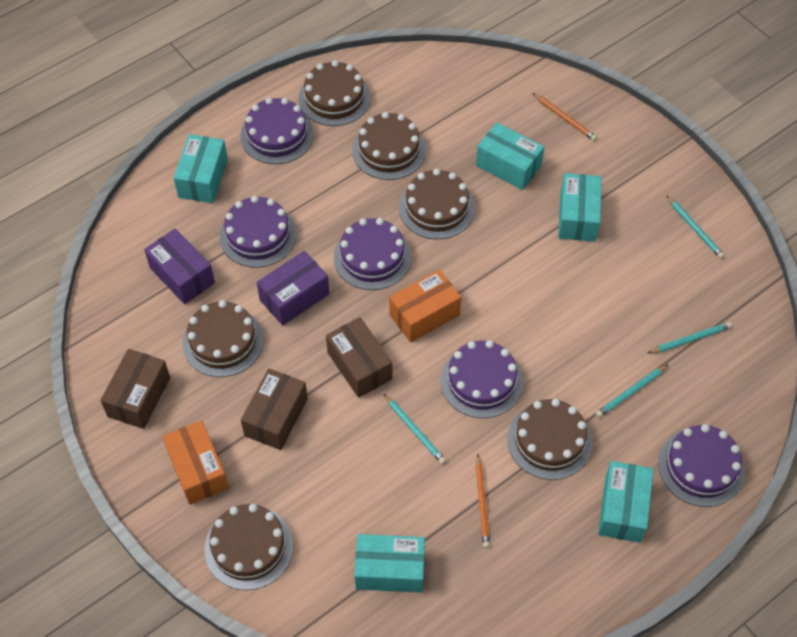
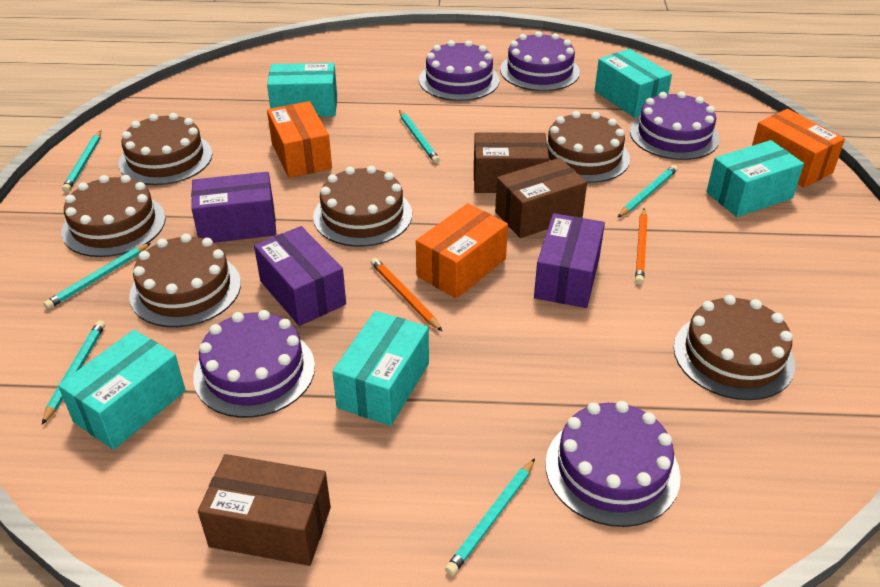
orange box: 2 -> 3
purple box: 2 -> 3
turquoise pencil: 4 -> 6

